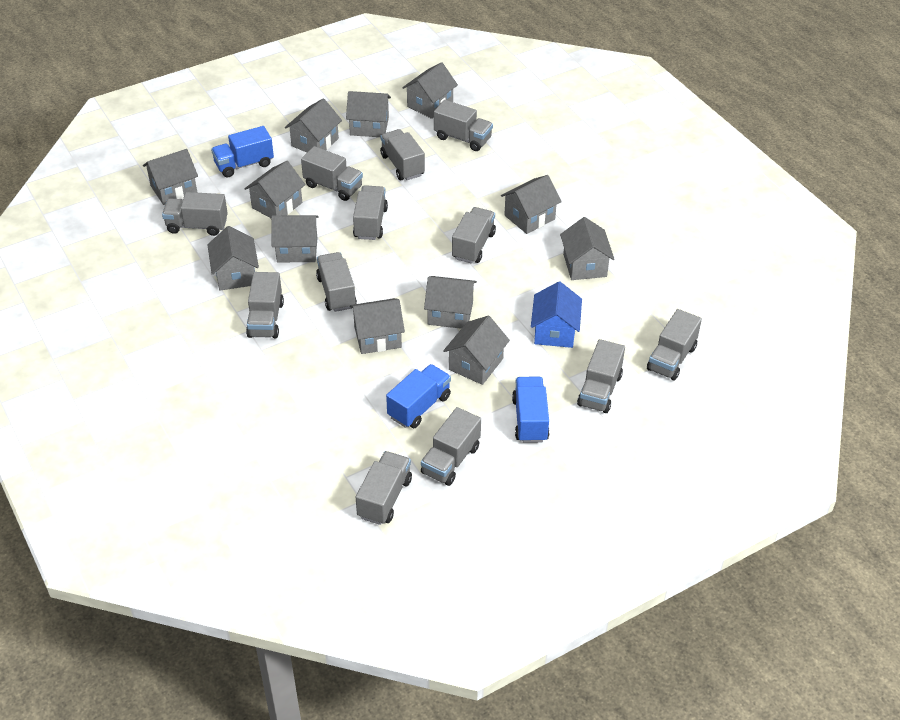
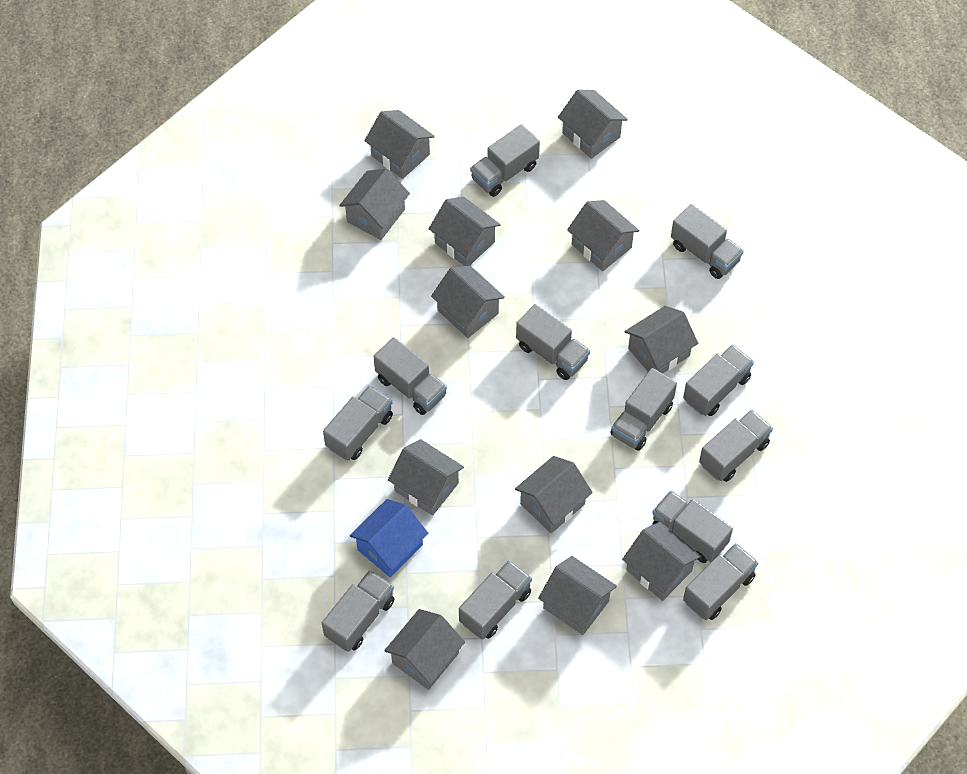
blue truck: 3 -> 0

